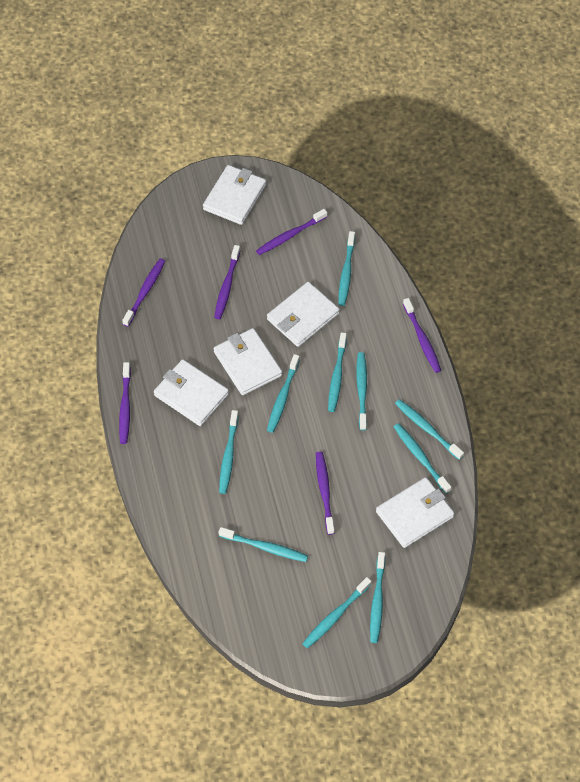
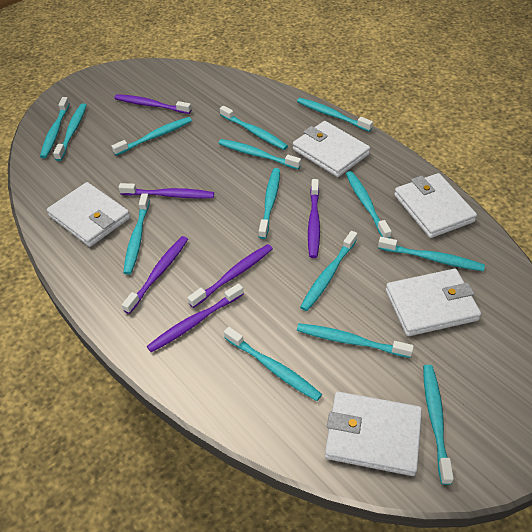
turquoise toothbrush: 10 -> 14

